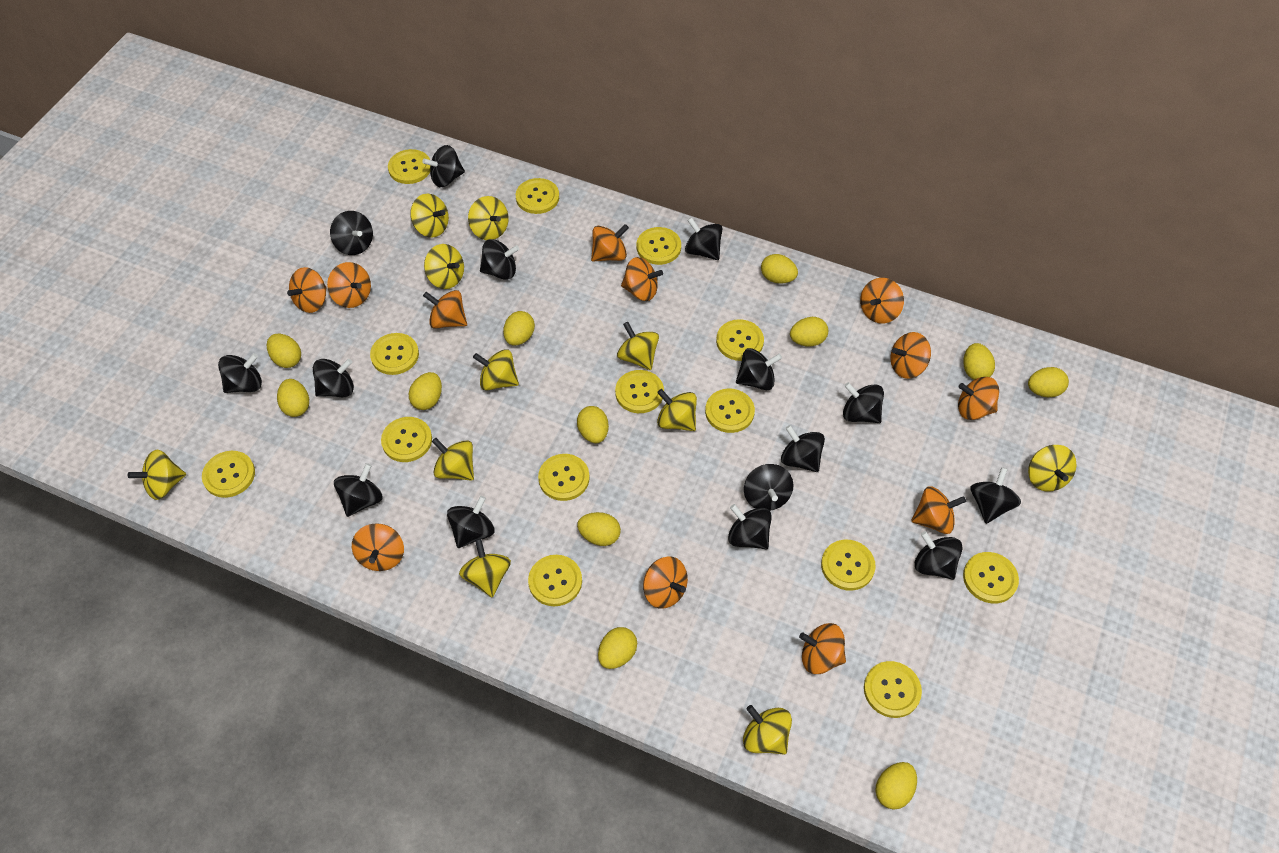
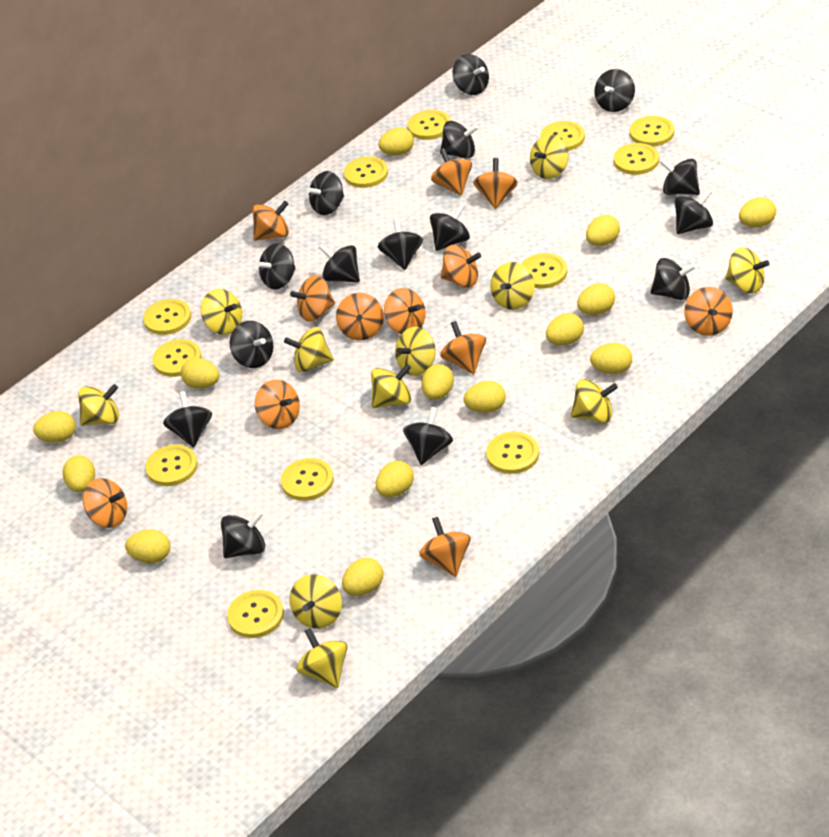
yellow button: 14 -> 12
yellow egg: 12 -> 14

